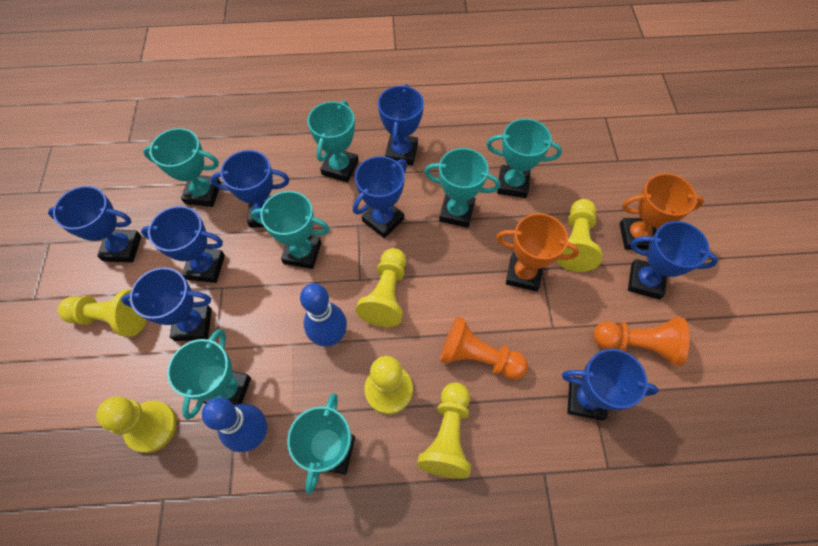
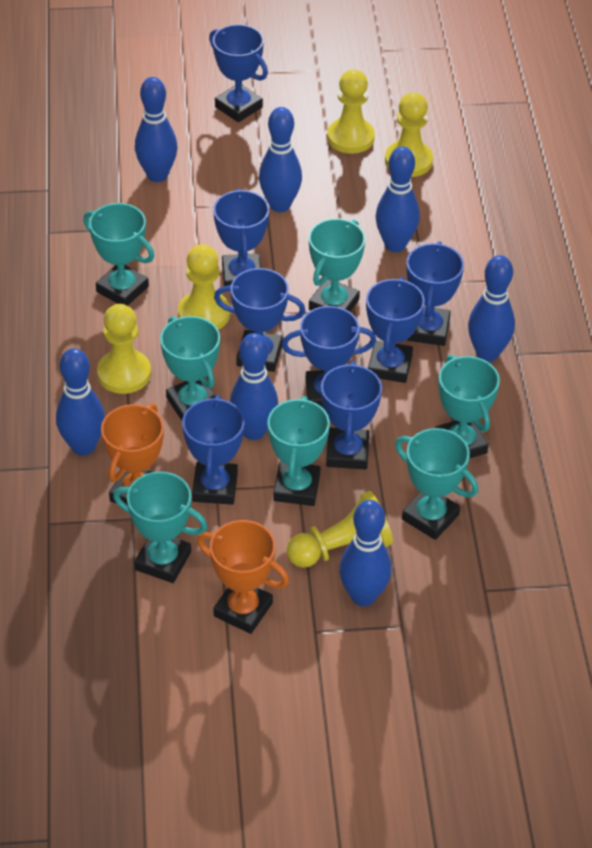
blue bowling pin: 2 -> 7
orange pawn: 2 -> 0
yellow pawn: 6 -> 5

